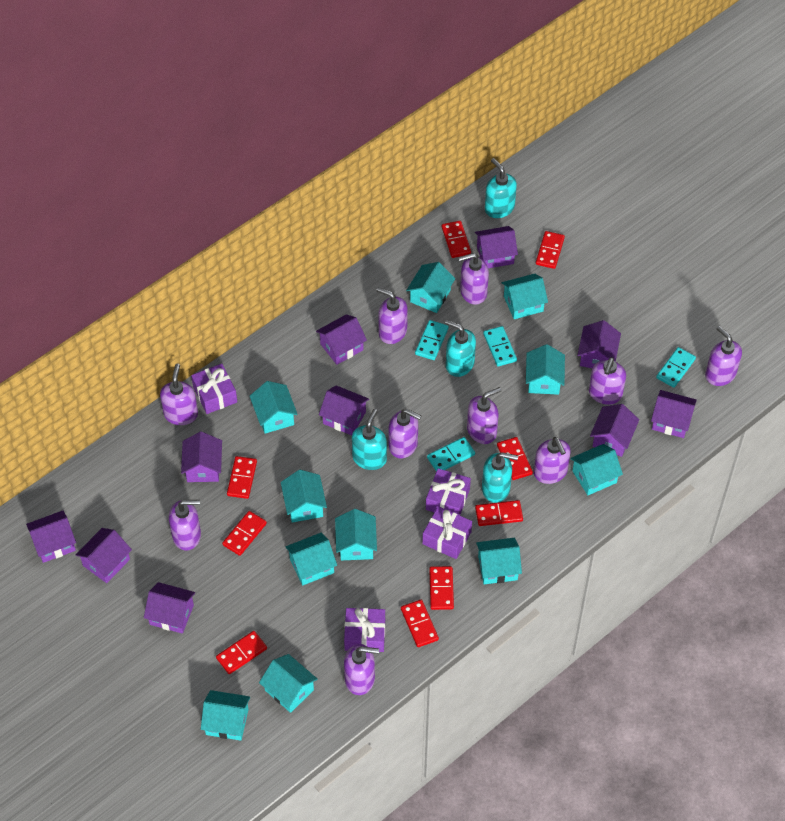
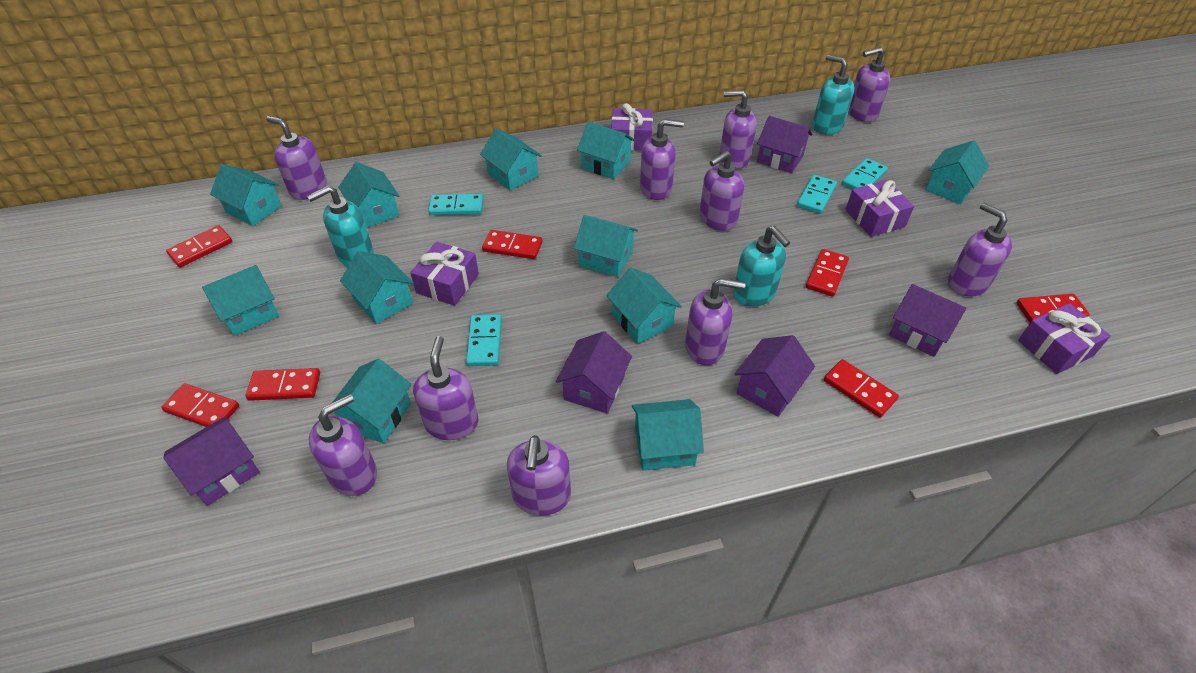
purple house: 10 -> 5
red domino: 9 -> 7
turquoise soap dispenser: 4 -> 3

